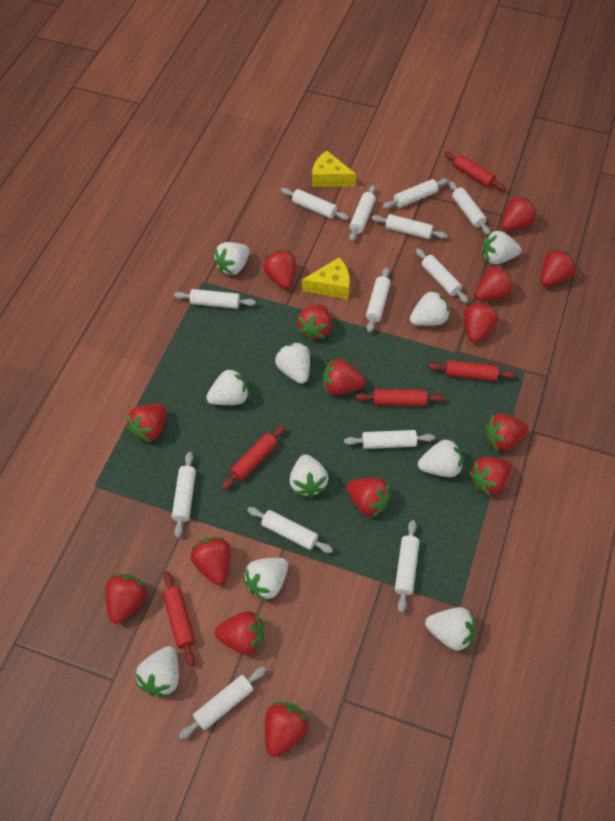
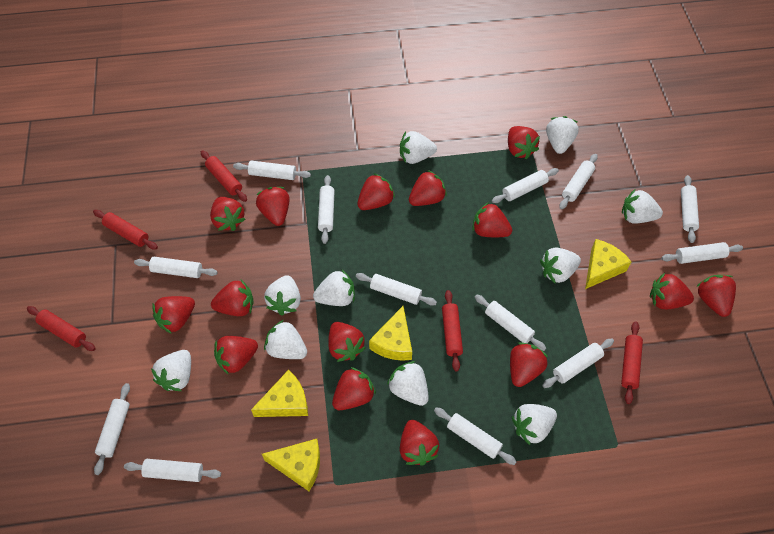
yellow cheese: 2 -> 4

